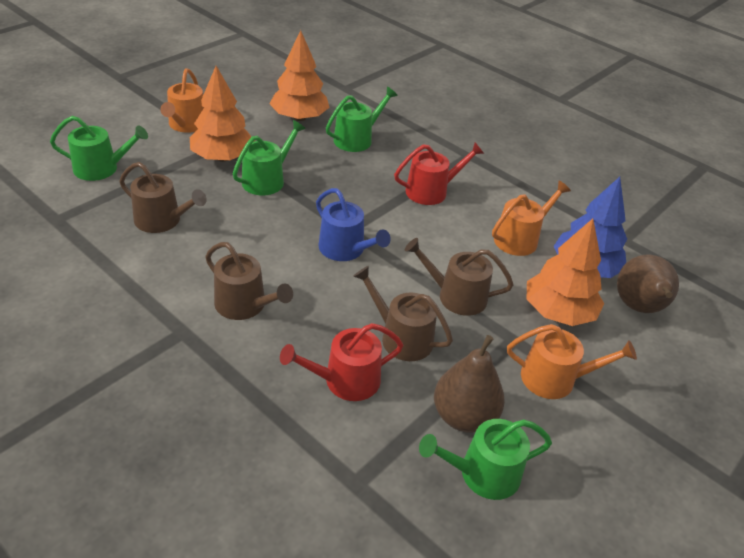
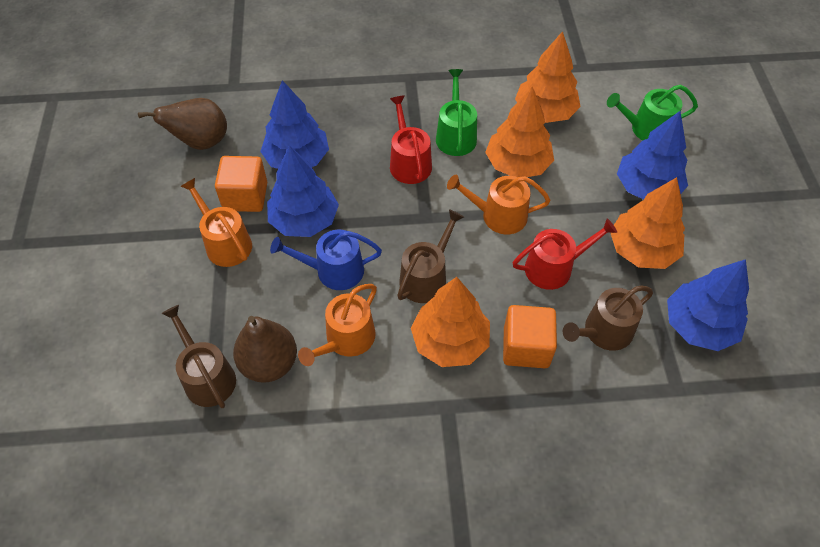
blue tree: 1 -> 4
brown watering can: 4 -> 3
green watering can: 4 -> 2
orange cube: 0 -> 2
orange tree: 3 -> 4

